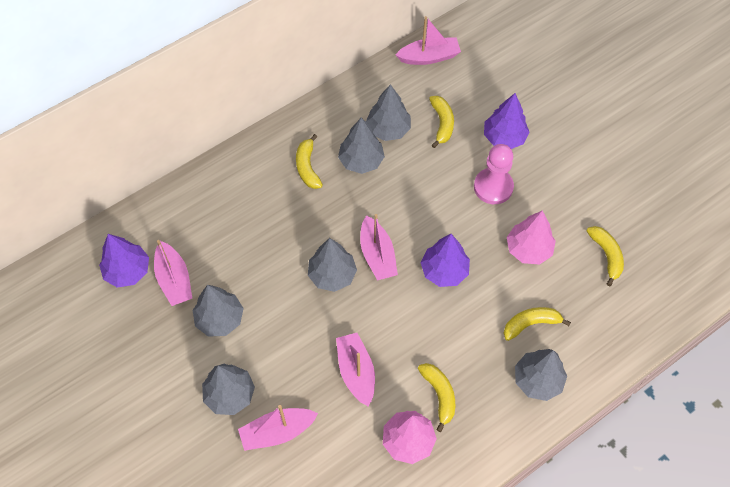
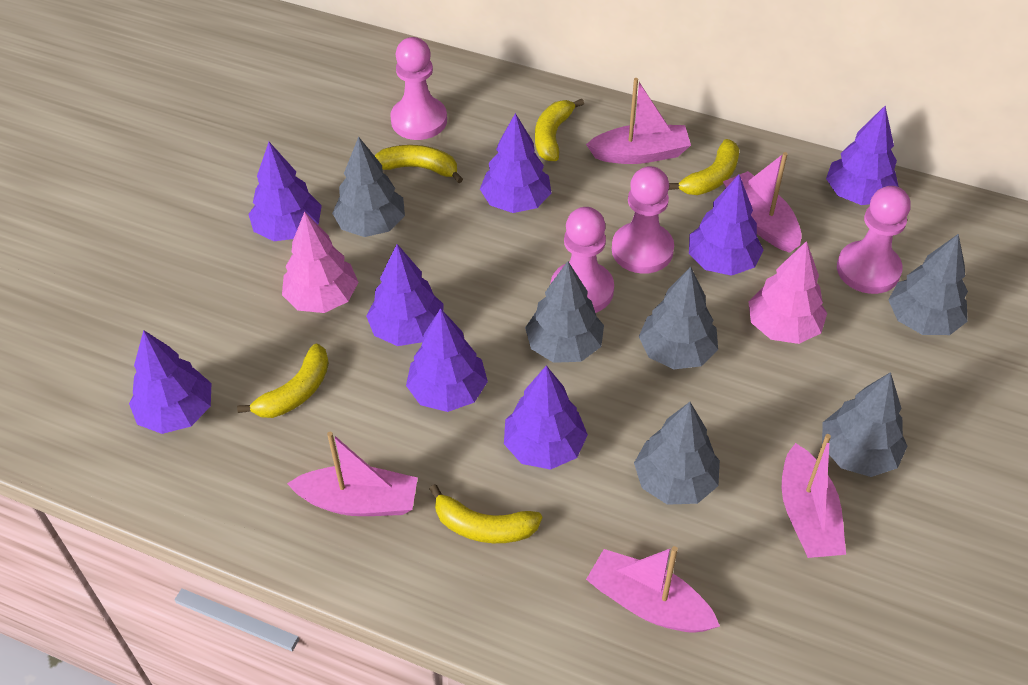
pink pawn: 1 -> 4
purple tree: 3 -> 8

